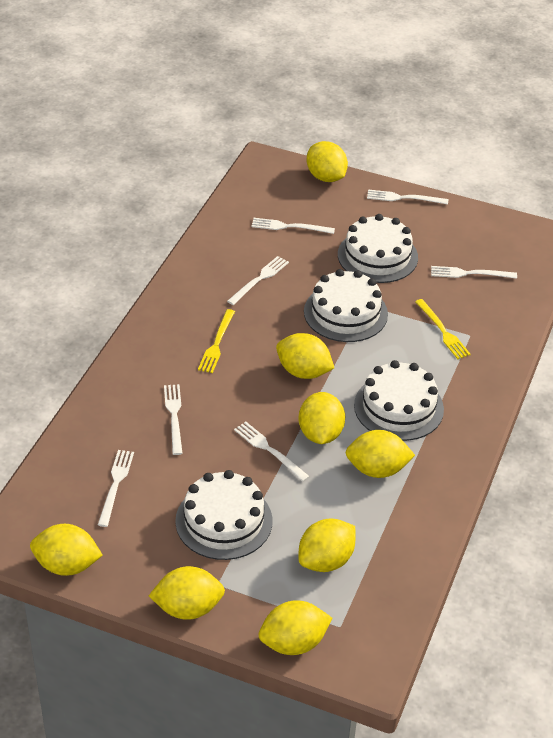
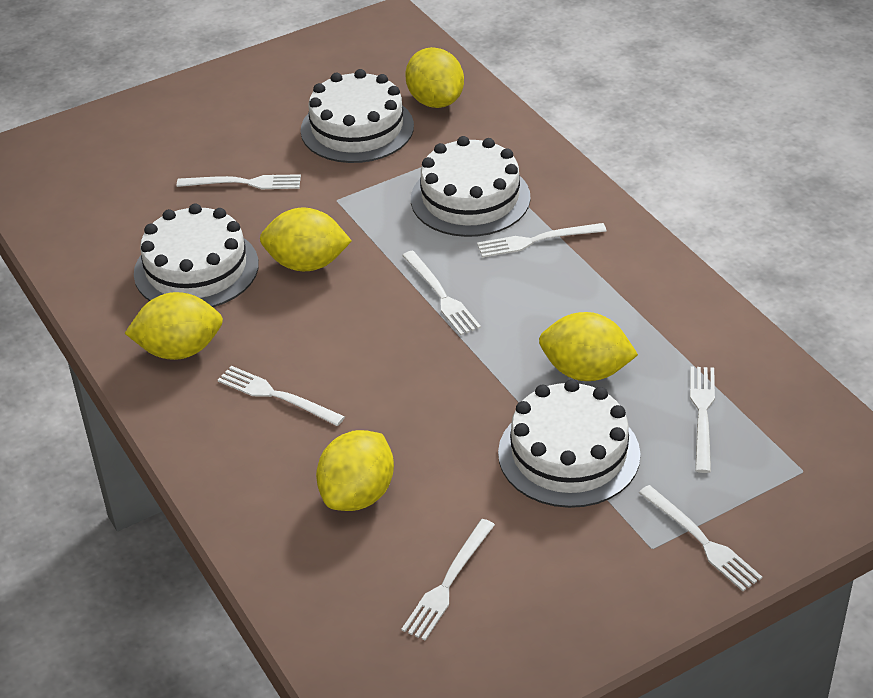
yellow fork: 2 -> 0
yellow lemon: 8 -> 5

